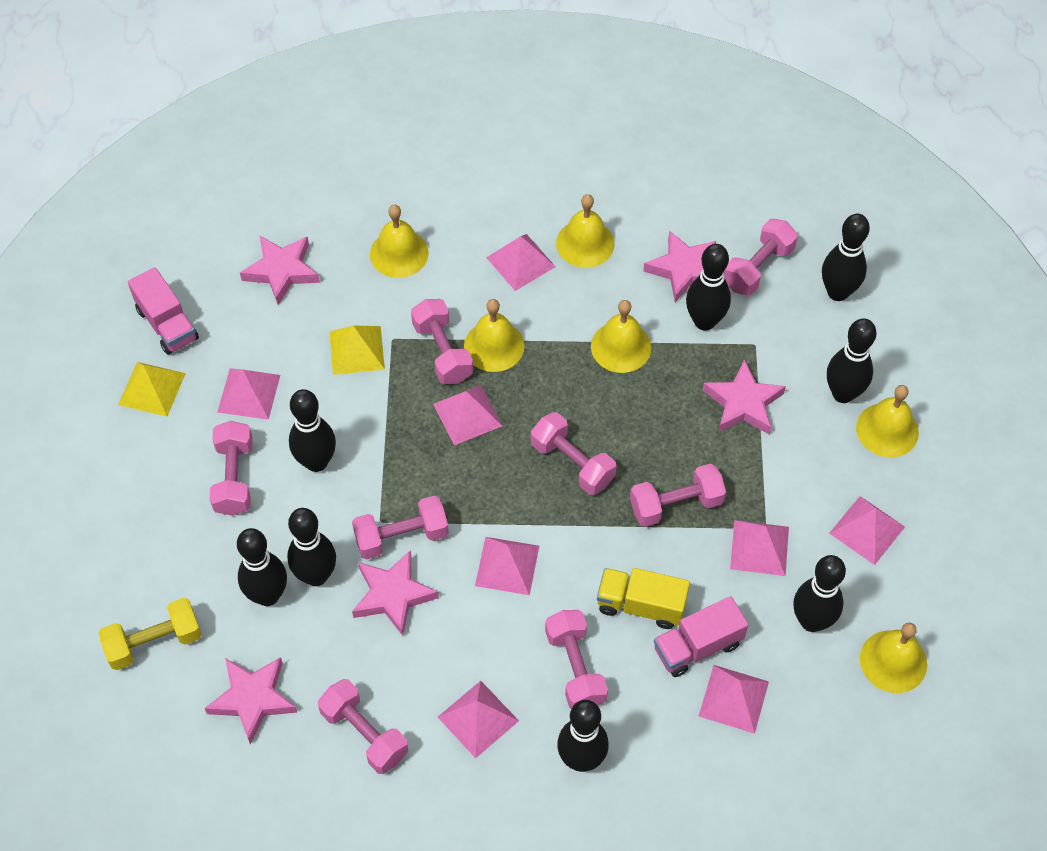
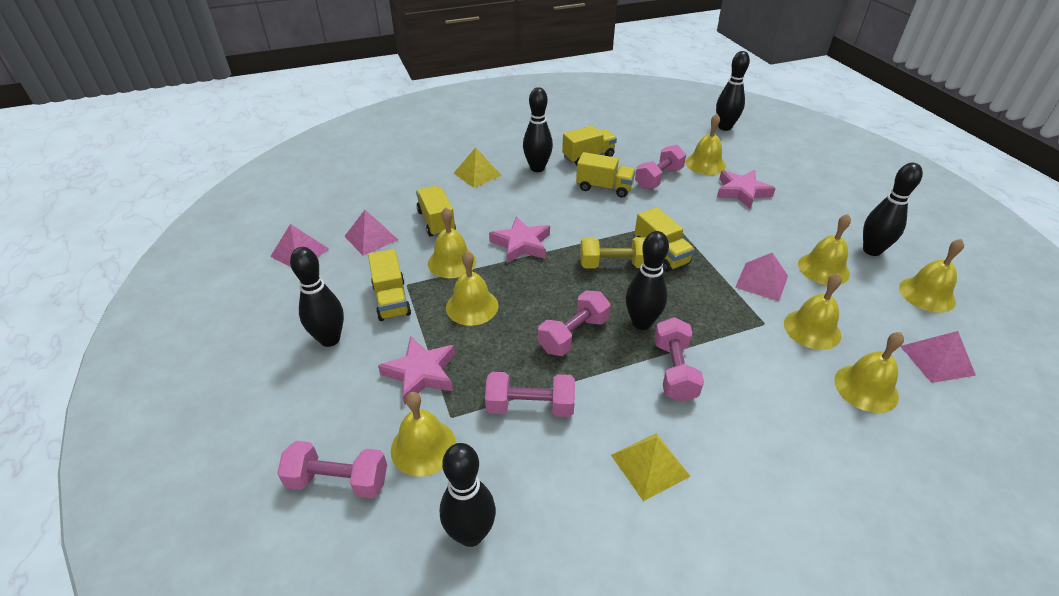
black bowling pin: 8 -> 6
pink dumbbell: 8 -> 5
pink pyramid: 8 -> 4
pink star: 5 -> 3
pink truck: 2 -> 0
yellow bell: 6 -> 8
yellow truck: 1 -> 5

